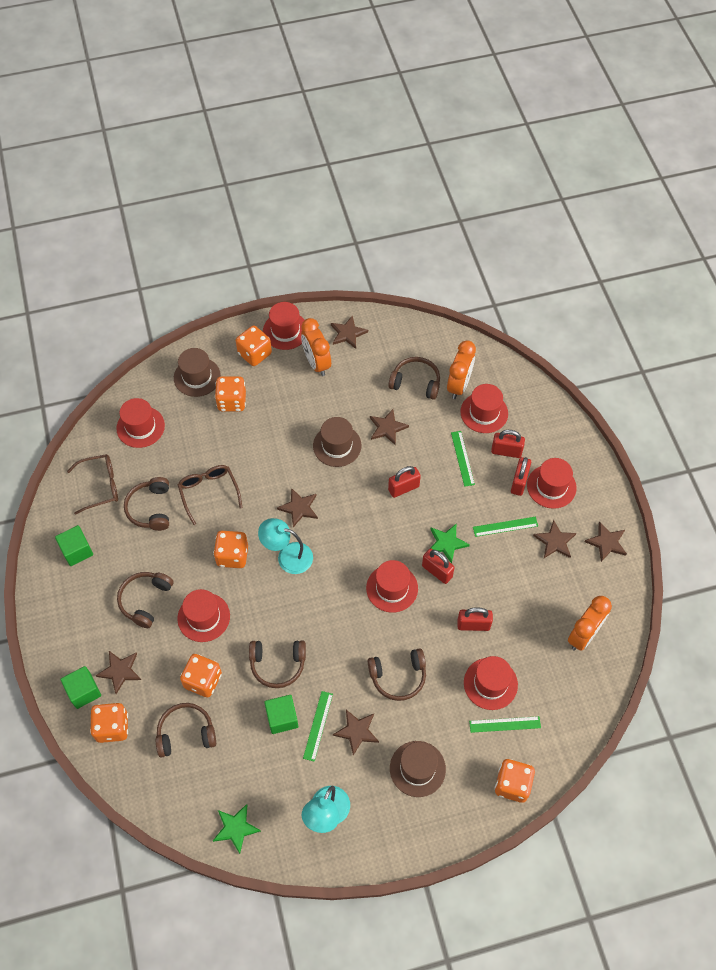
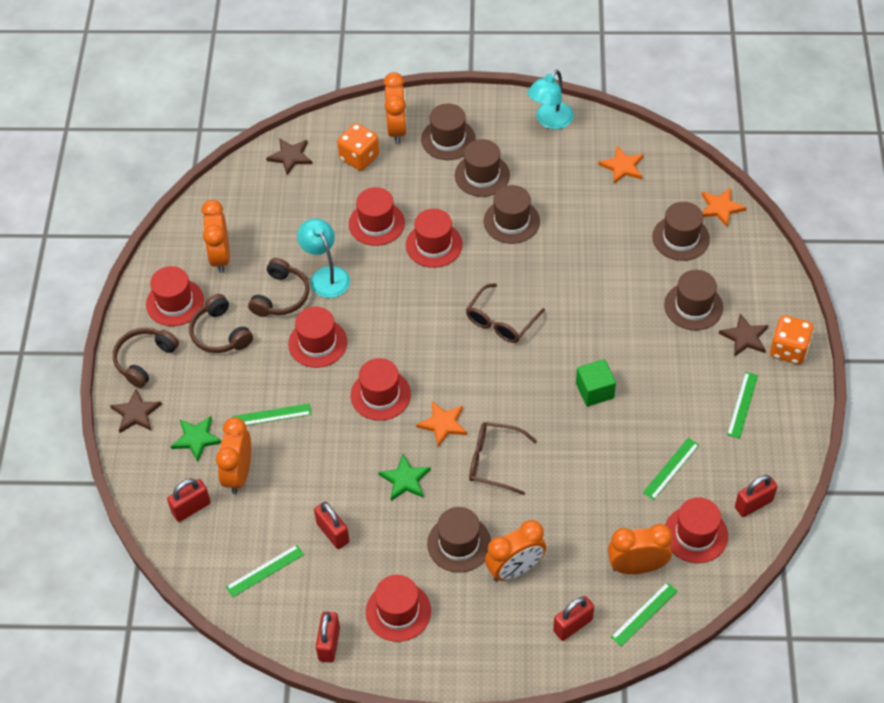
brown hat: 3 -> 6
brown headphones: 6 -> 3
brown star: 7 -> 3
green cube: 3 -> 1
green ruler: 4 -> 5
orange clock: 3 -> 5
orange dice: 6 -> 2
orange star: 0 -> 3

